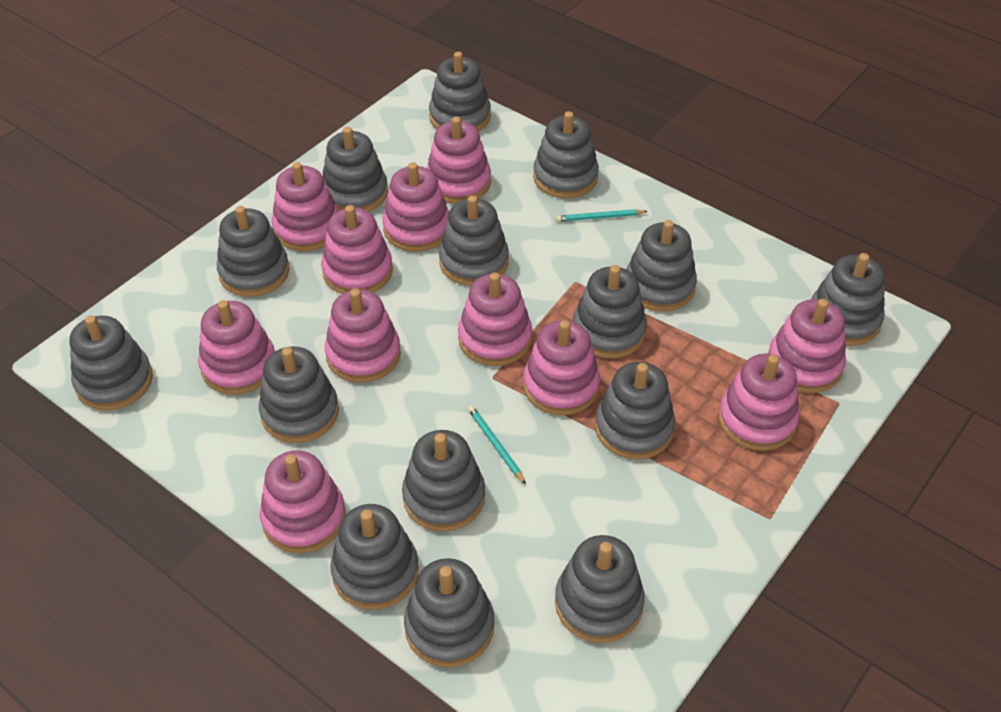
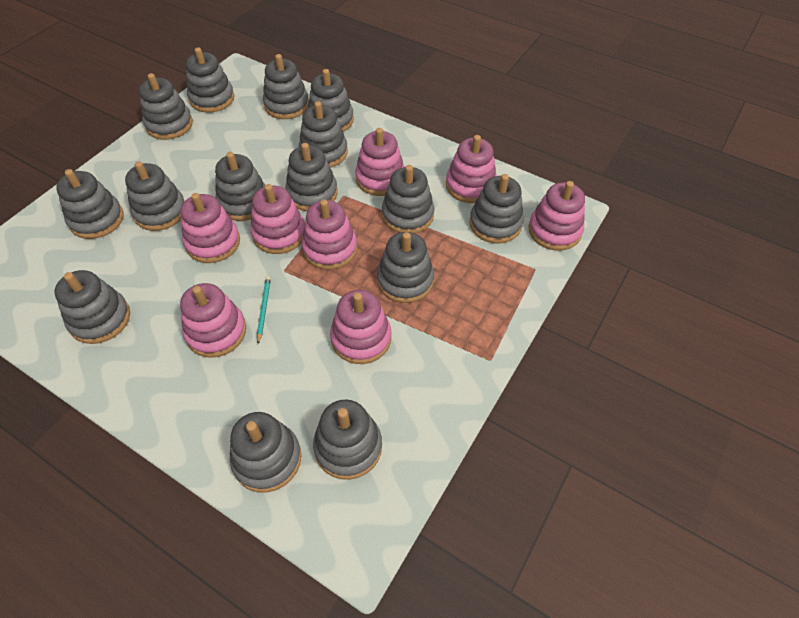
pink stacking toy: 11 -> 8
turquoise pencil: 2 -> 1

